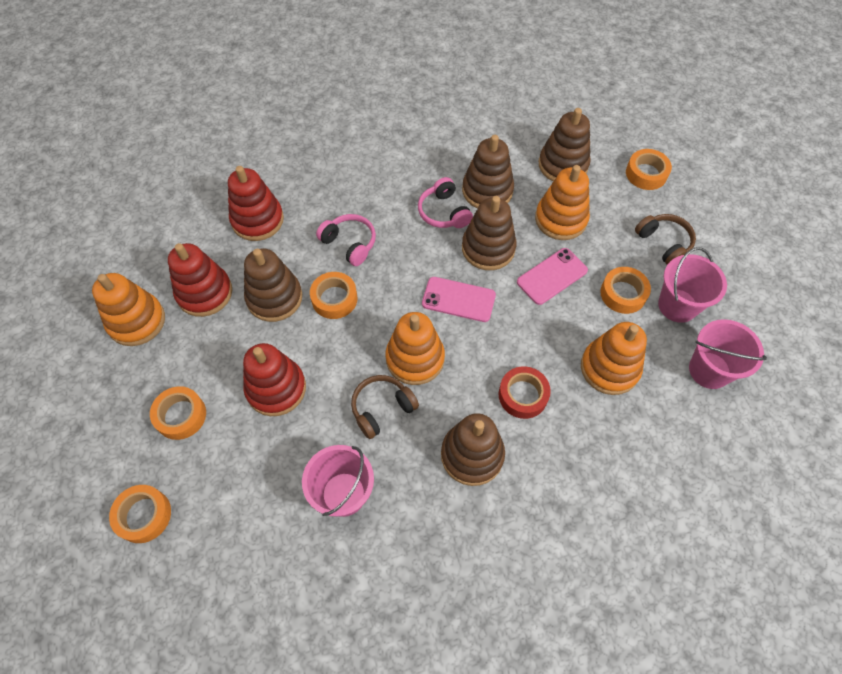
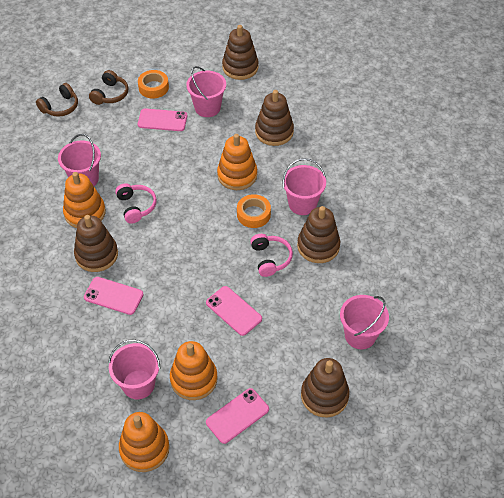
orange tape: 5 -> 2
pink bucket: 3 -> 5
pink phone: 2 -> 4
red stacking toy: 3 -> 0
red tape: 1 -> 0

